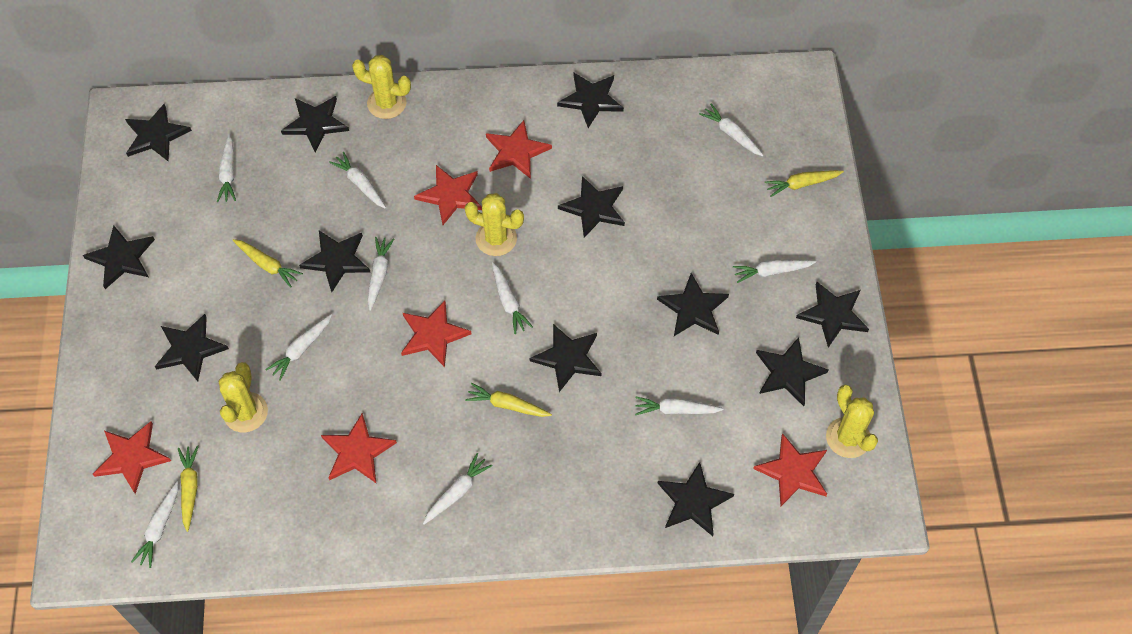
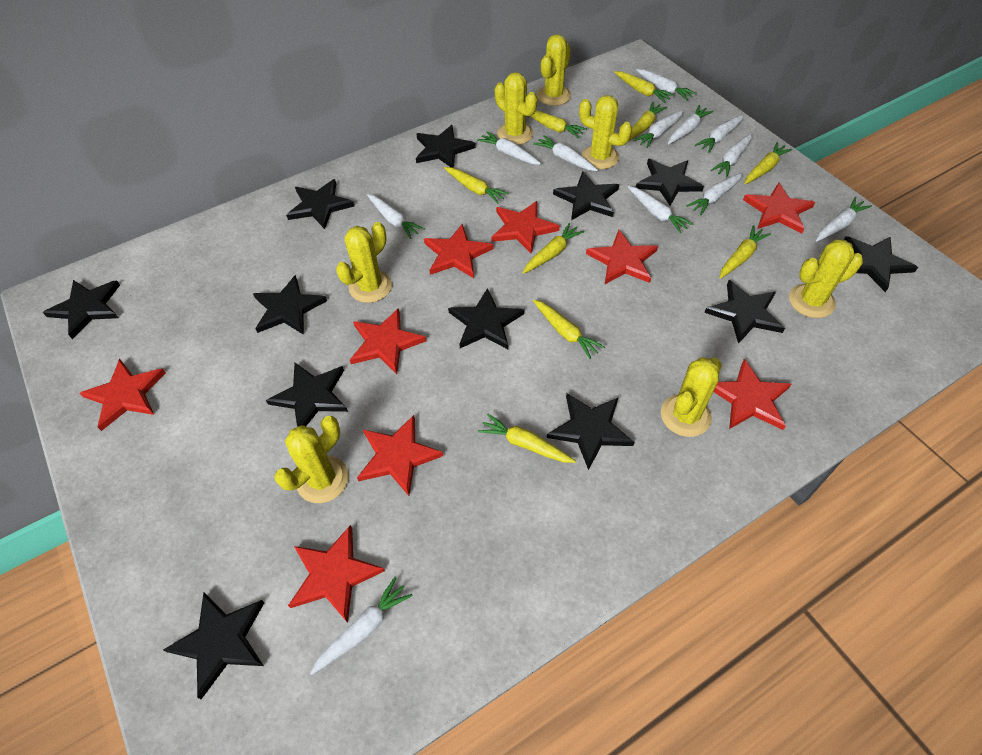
red star: 6 -> 9
white carrot: 10 -> 12
yellow cactus: 4 -> 7
yellow carrot: 4 -> 9

